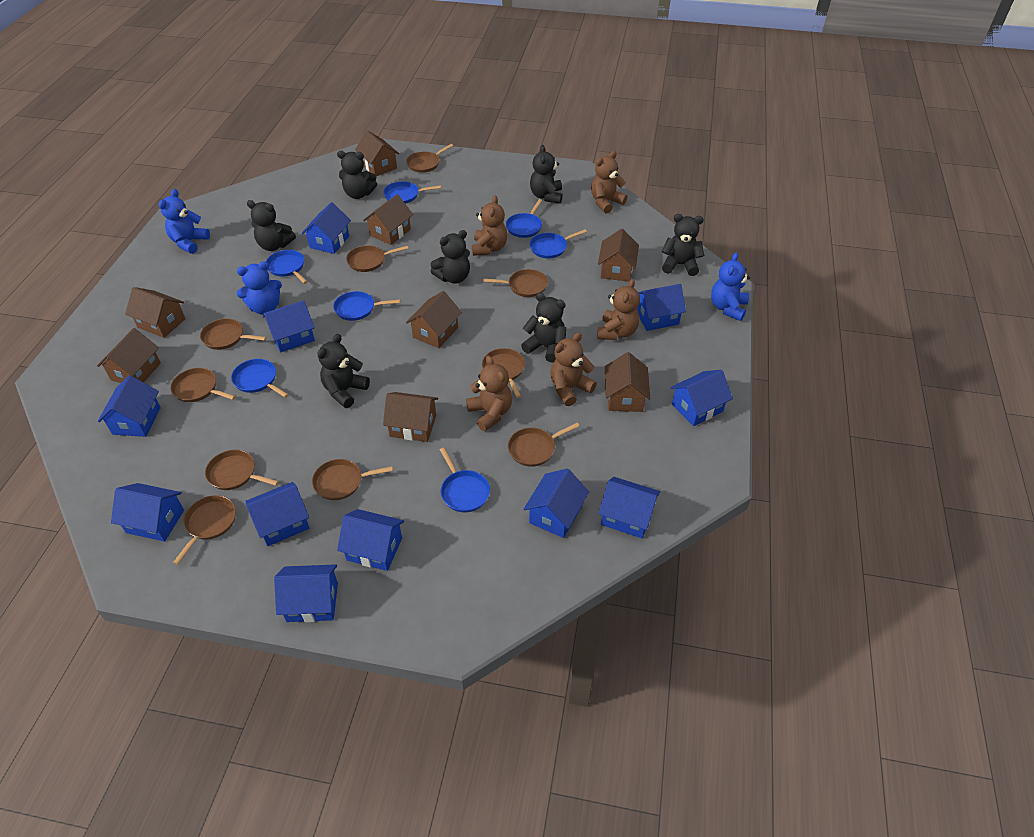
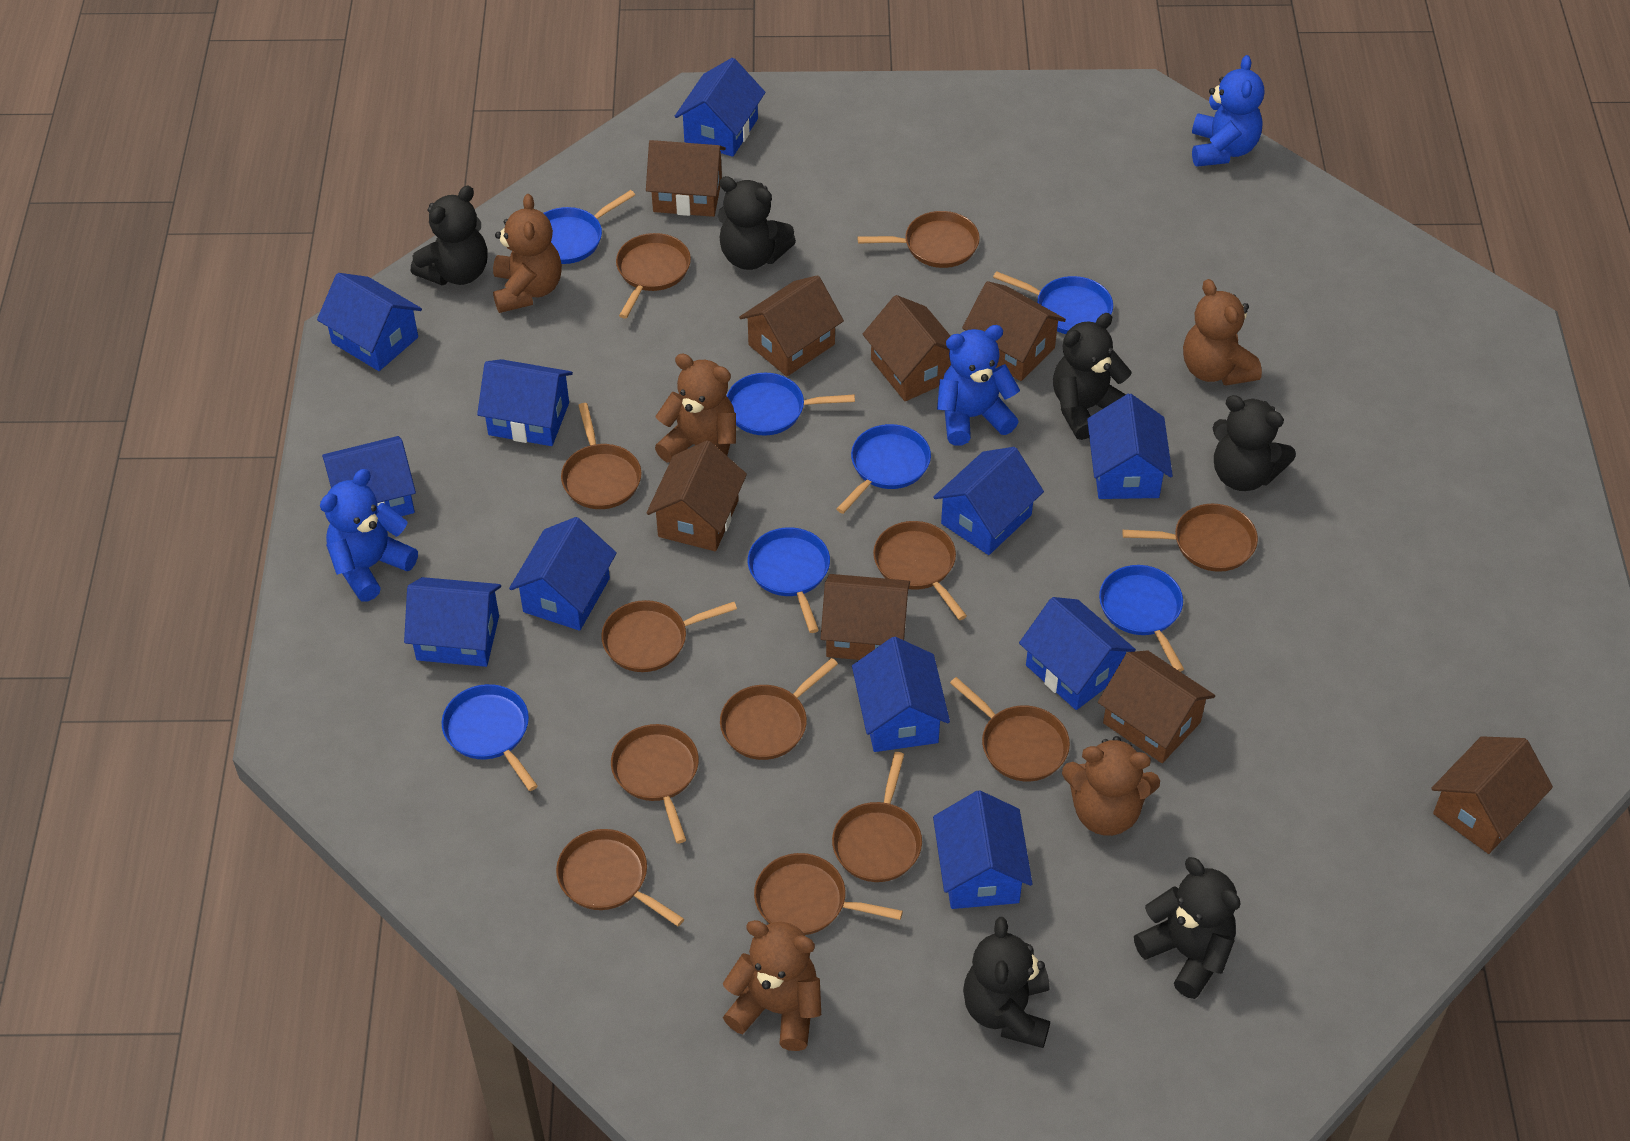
black teddy bear: 7 -> 6
brown pan: 10 -> 12

